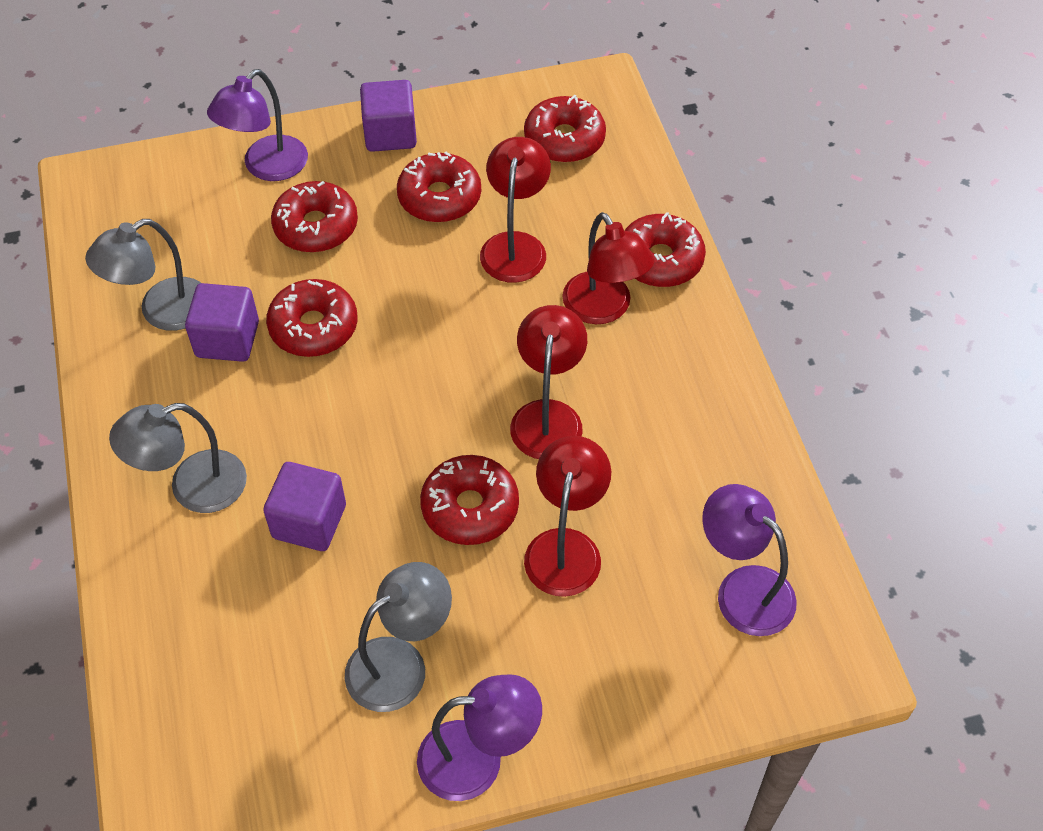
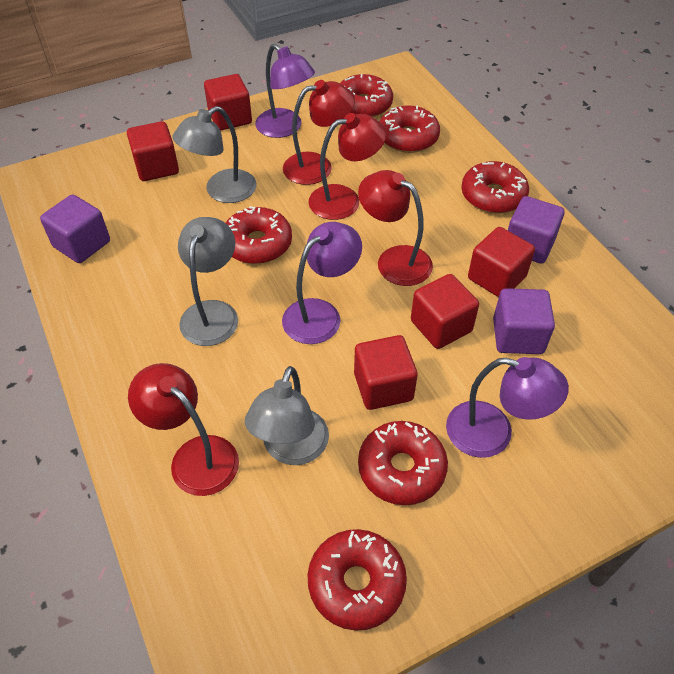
red cube: 0 -> 5

